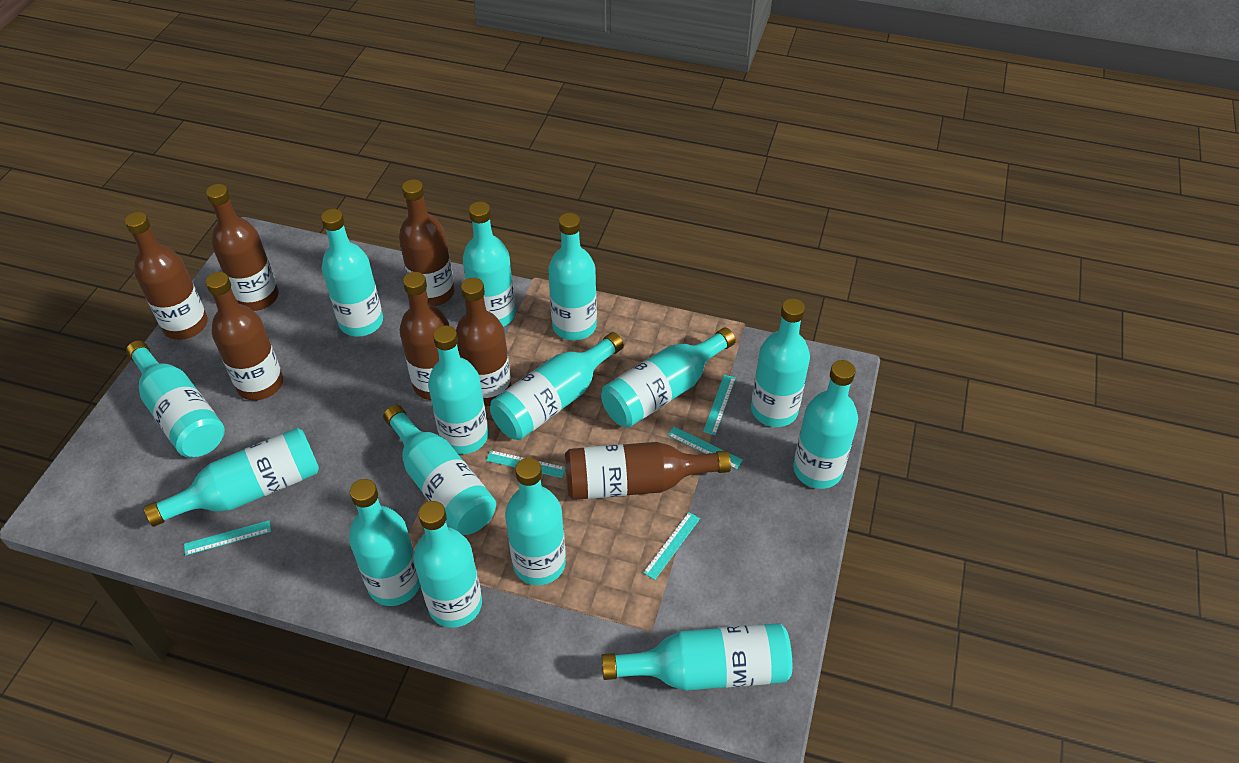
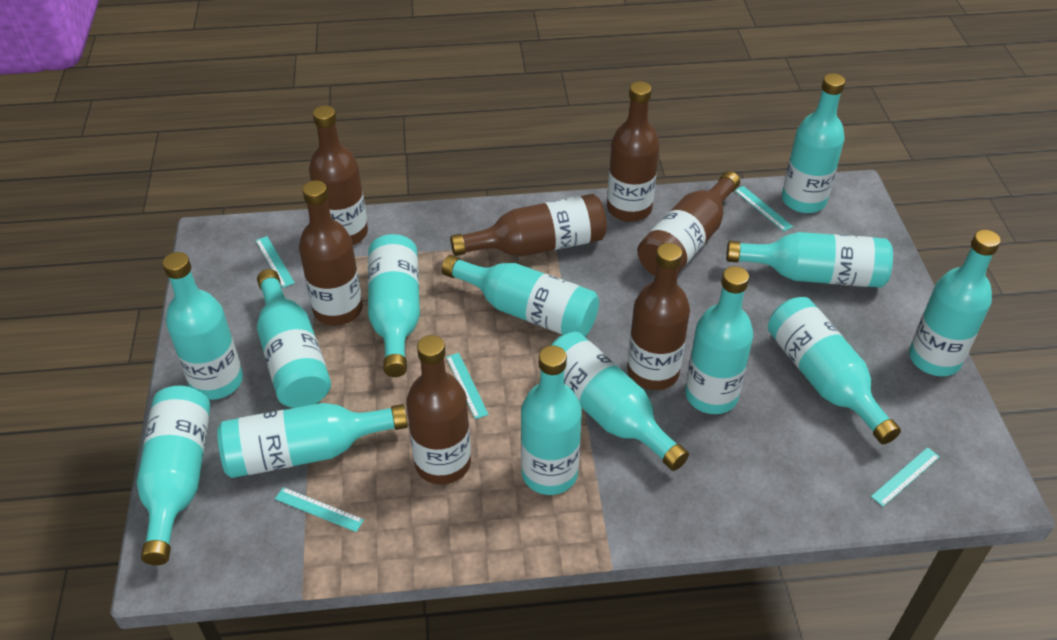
turquoise bottle: 15 -> 13

